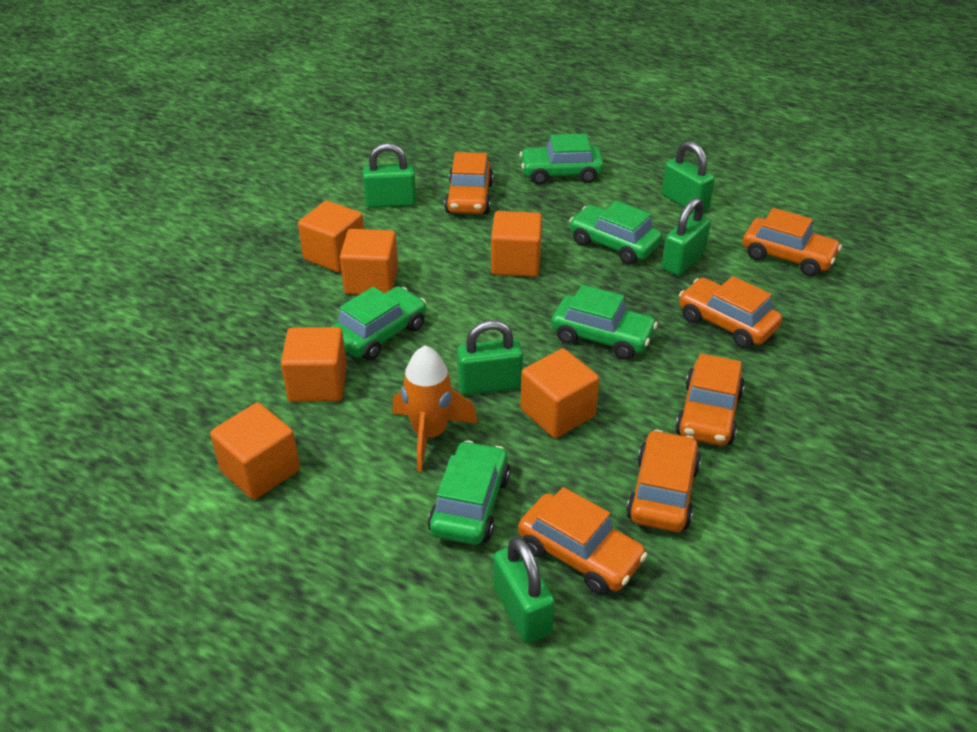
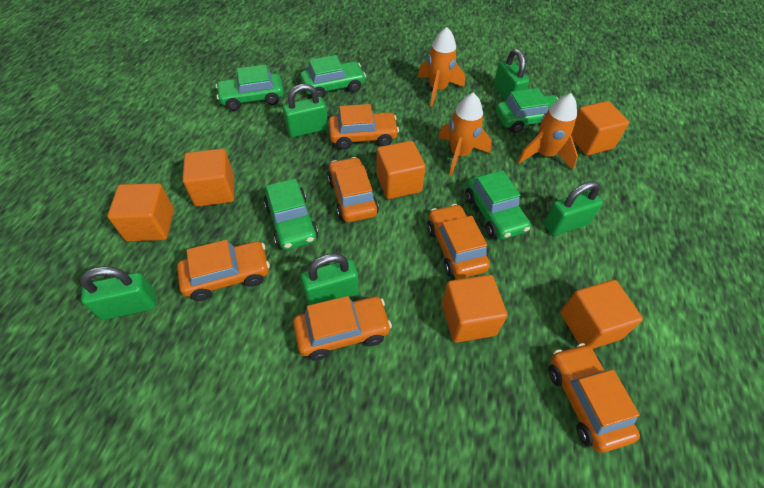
orange rocket: 1 -> 3

